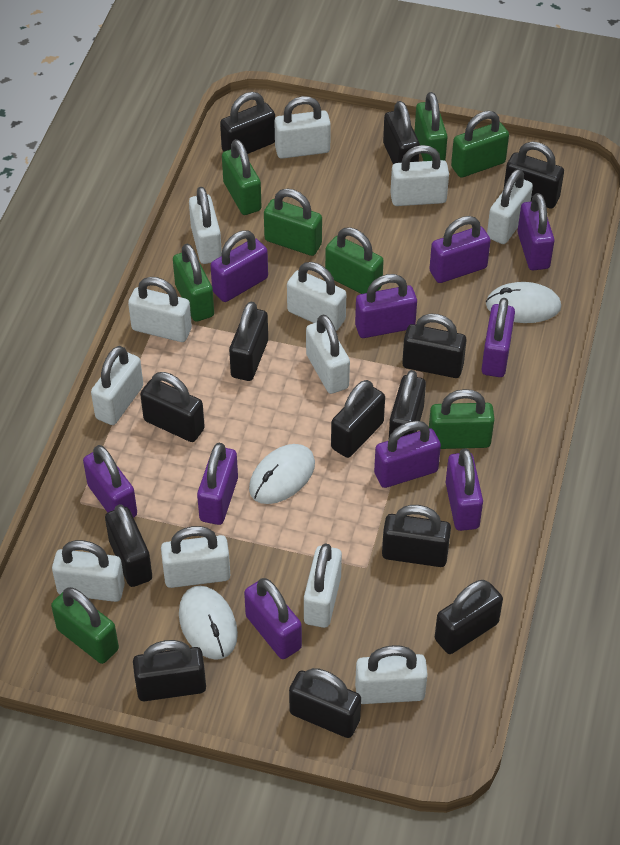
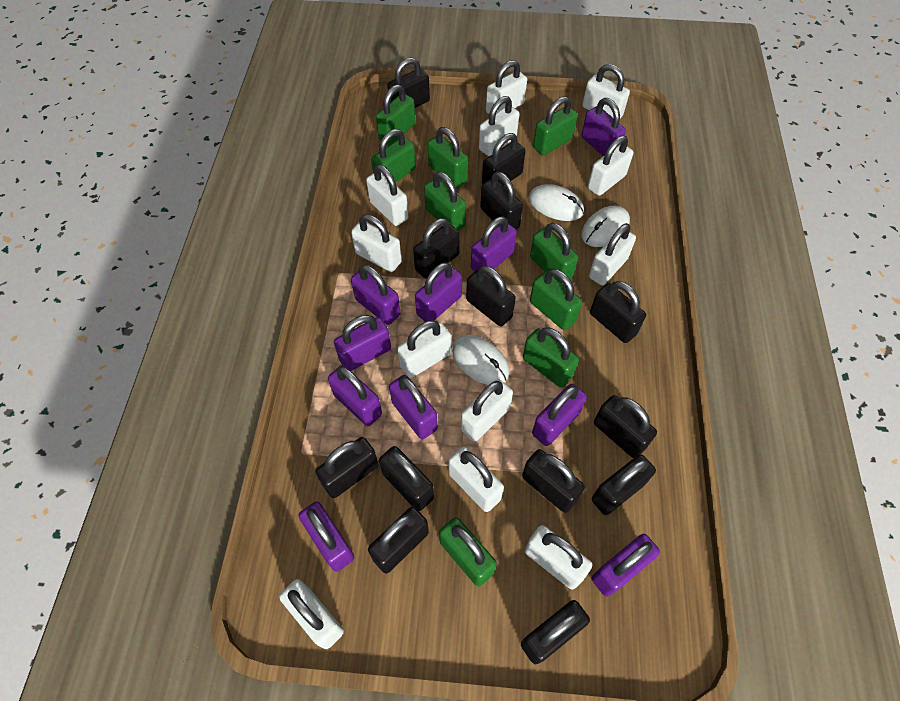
green padlock: 8 -> 9

